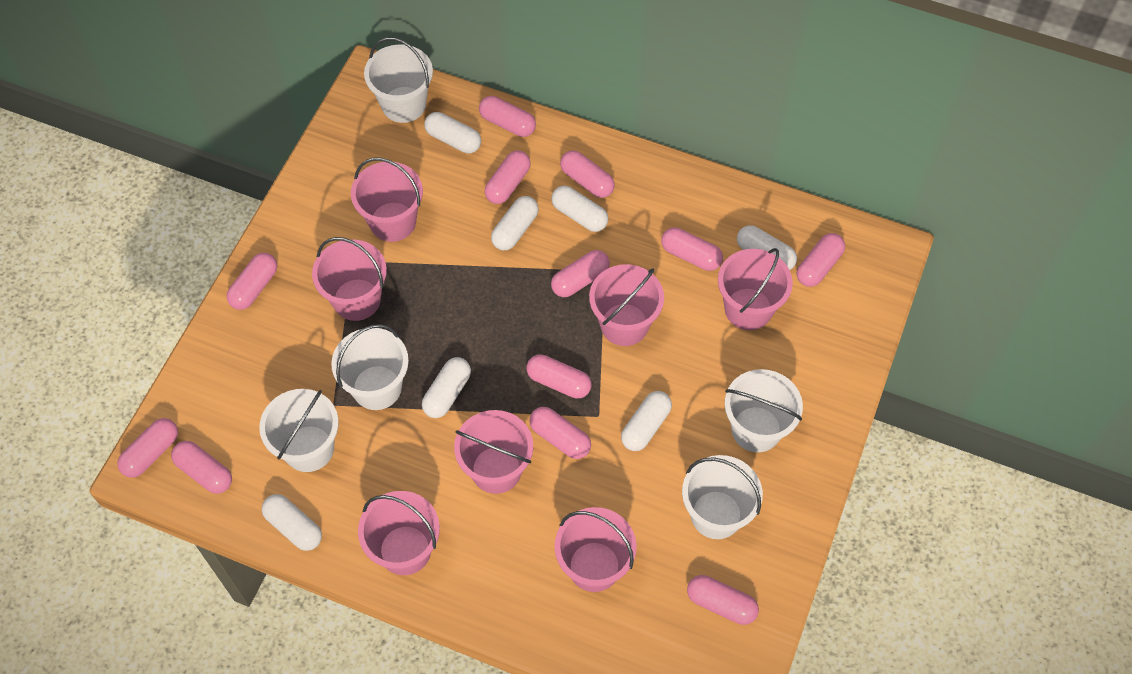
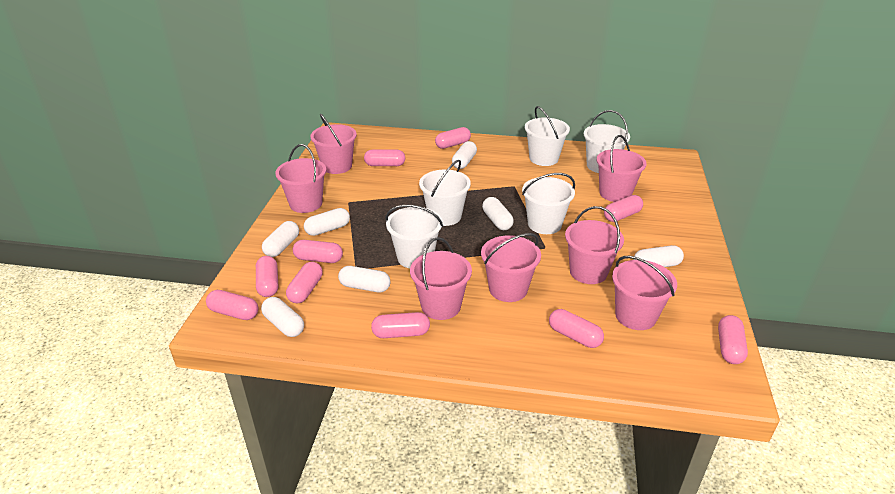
pink capsule: 12 -> 10

